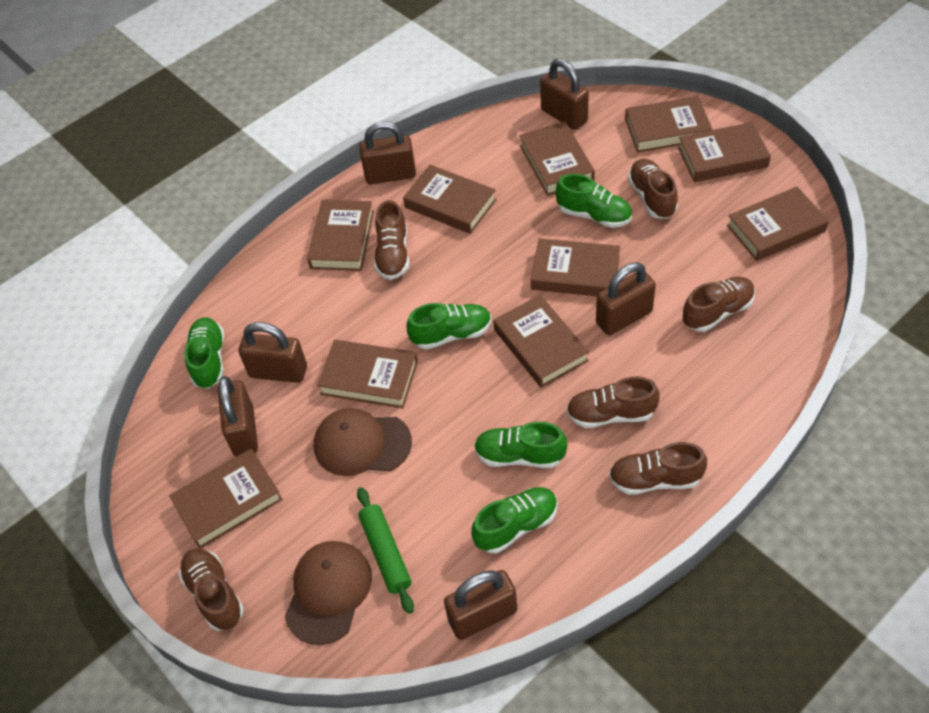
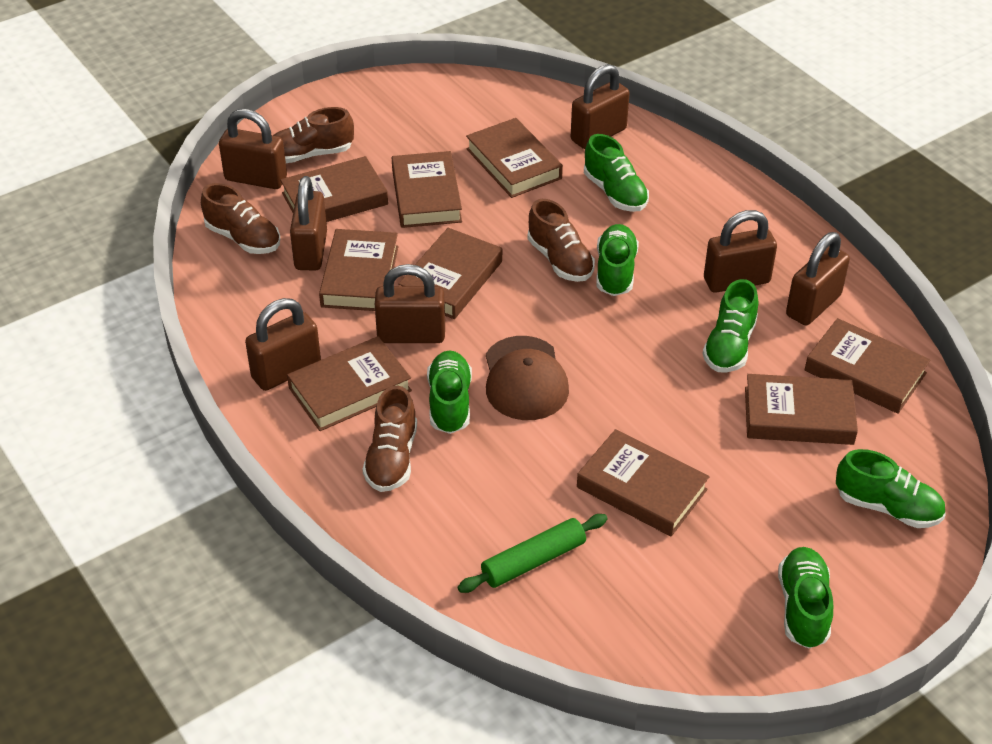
brown book: 10 -> 9
brown cap: 2 -> 1
brown padlock: 6 -> 7
brown shoe: 6 -> 4
green shoe: 5 -> 6

